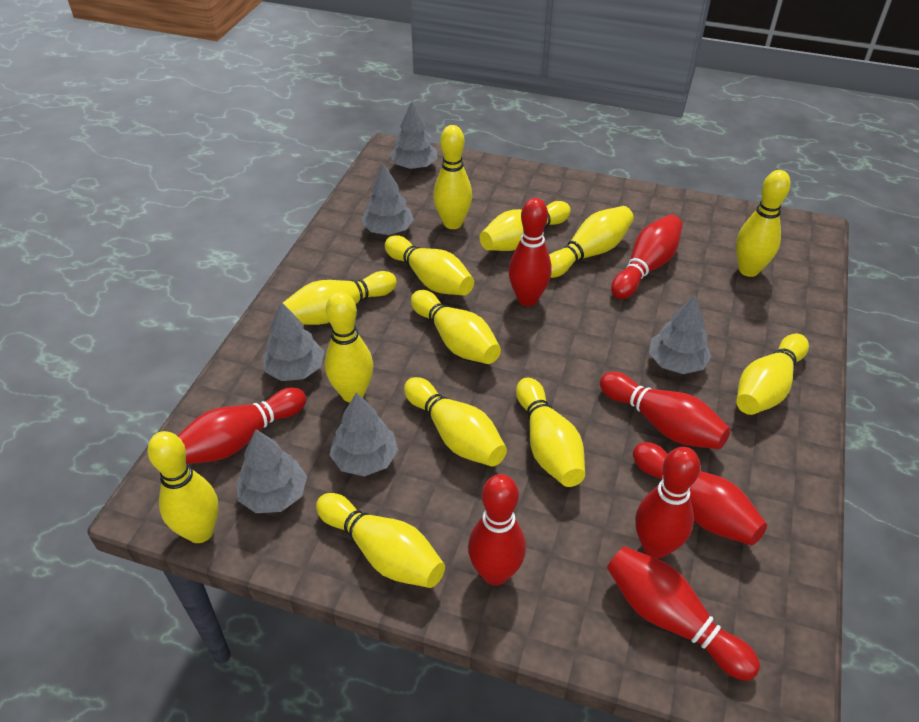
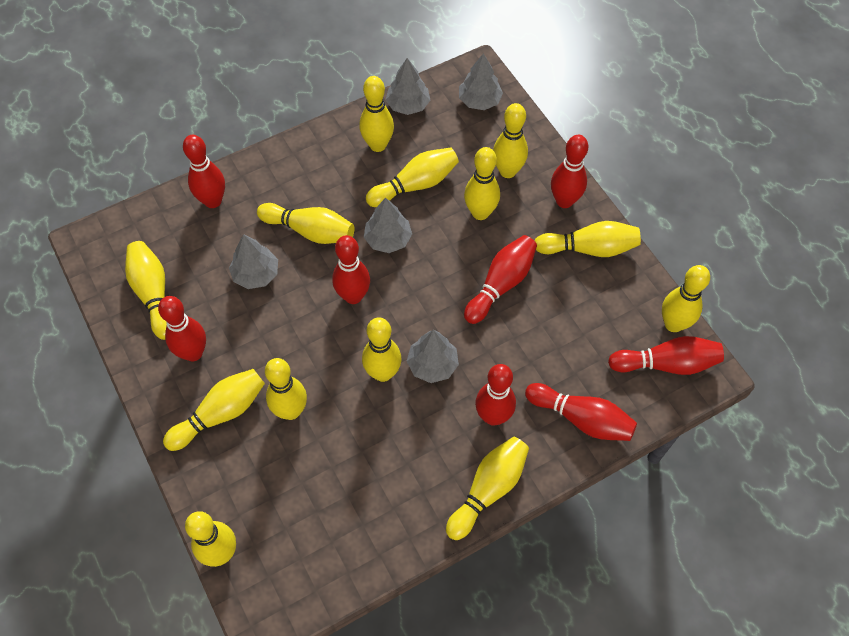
grey tree: 6 -> 5

